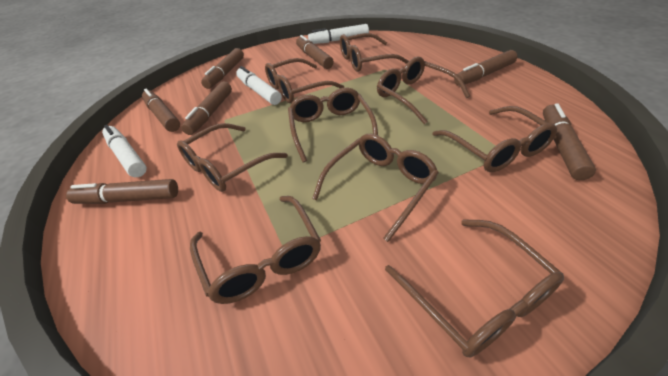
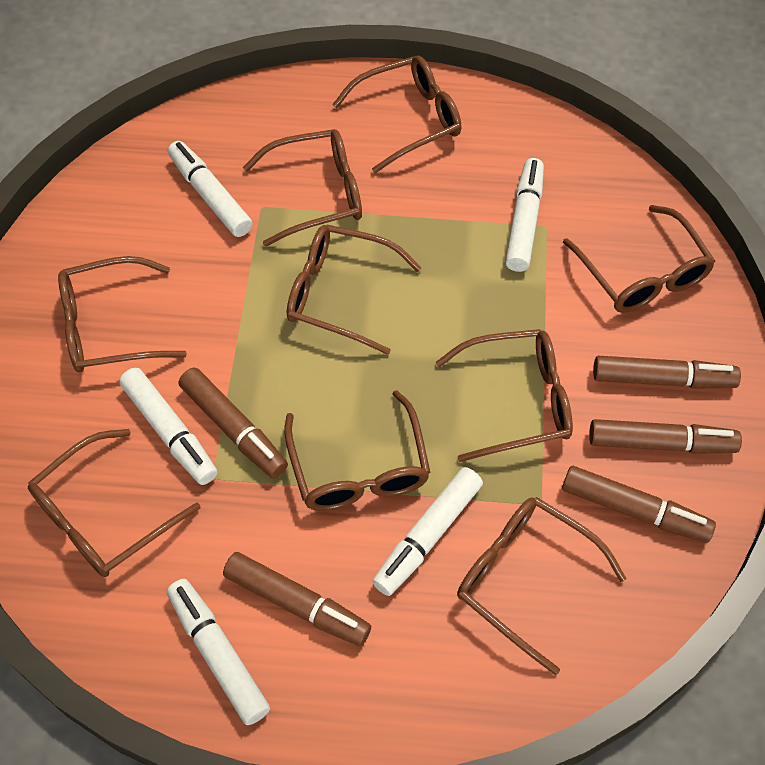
brown marker: 7 -> 5
white marker: 3 -> 5

